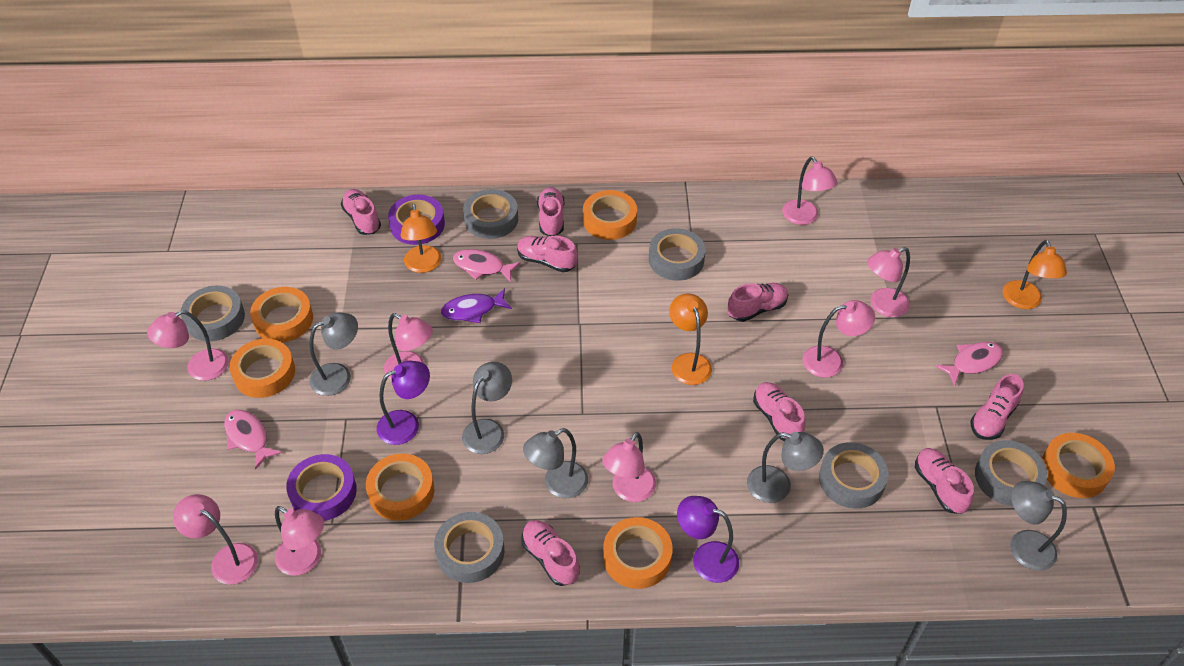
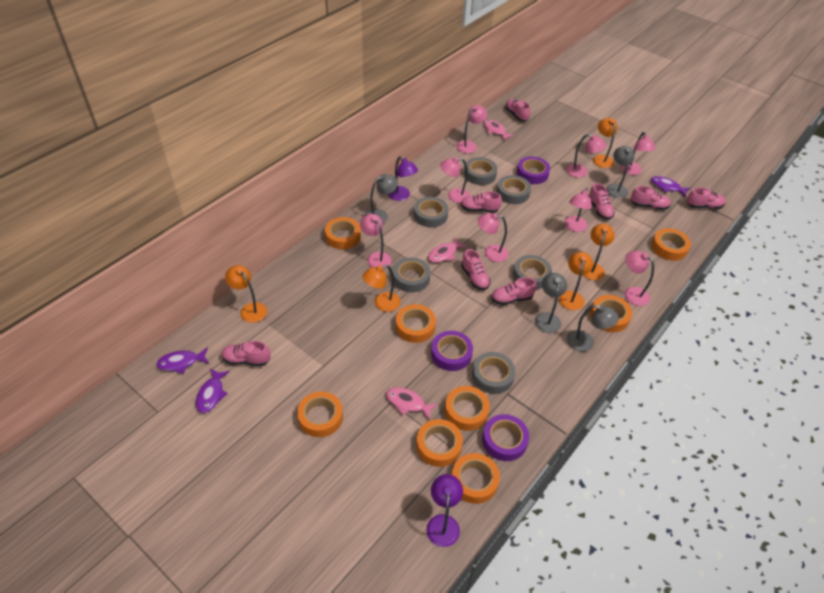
grey lamp: 5 -> 4
orange lamp: 3 -> 5
orange tape: 6 -> 8
purple fish: 1 -> 3
purple tape: 2 -> 3

